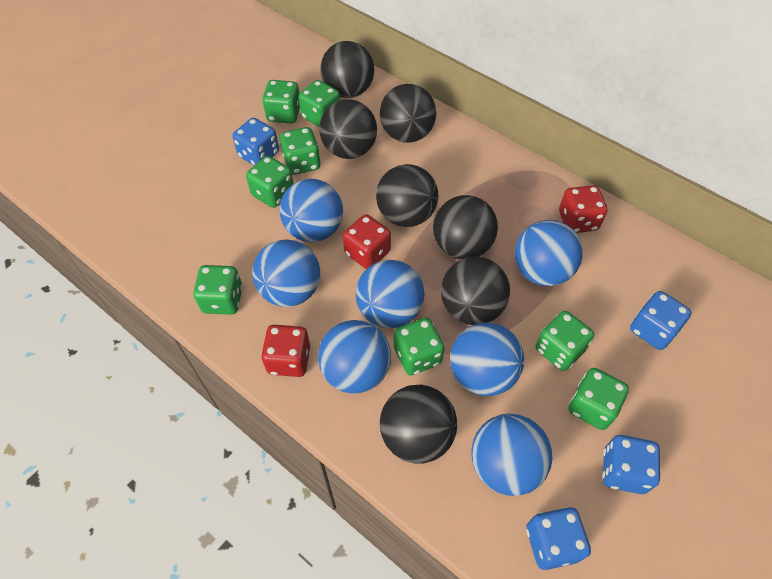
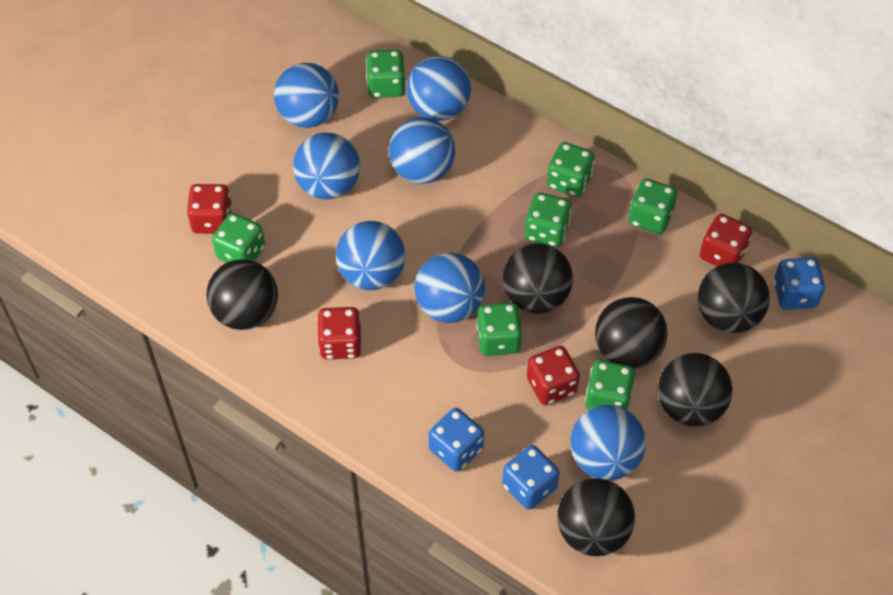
black ball: 7 -> 6
blue dice: 4 -> 3
green dice: 8 -> 7
red dice: 3 -> 4

